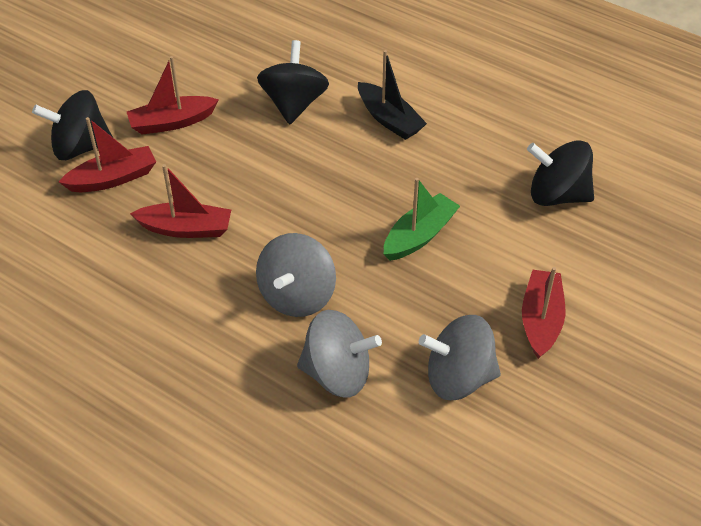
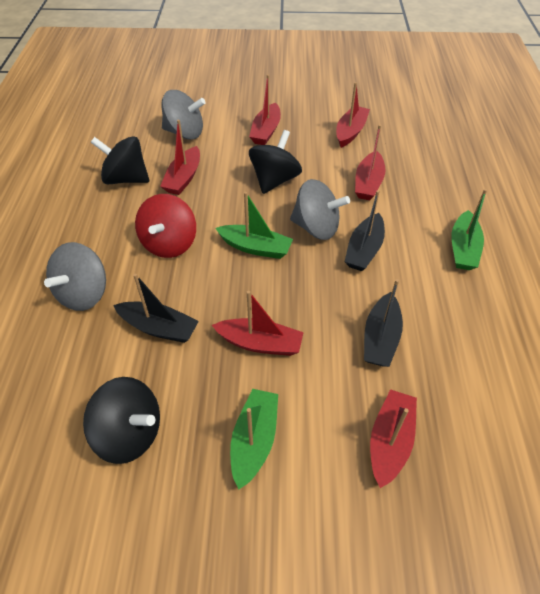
black boat: 1 -> 3
green boat: 1 -> 3
red boat: 4 -> 6
red spinning top: 0 -> 1

